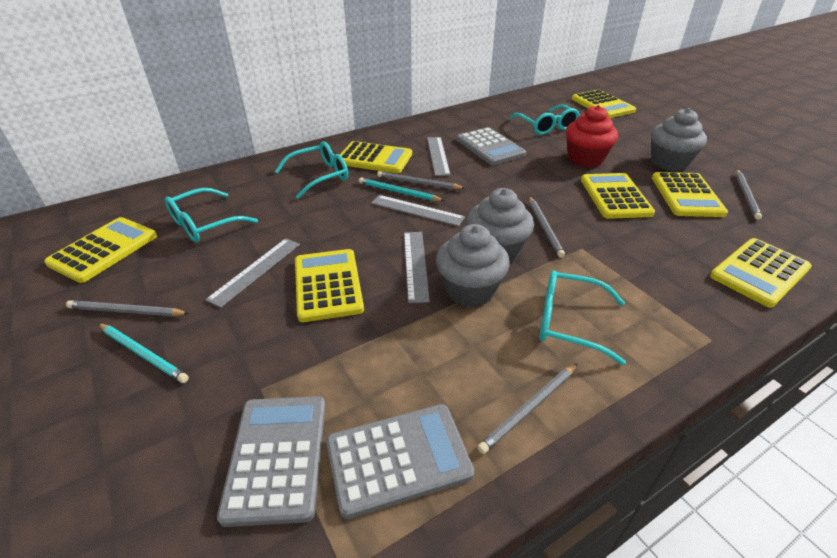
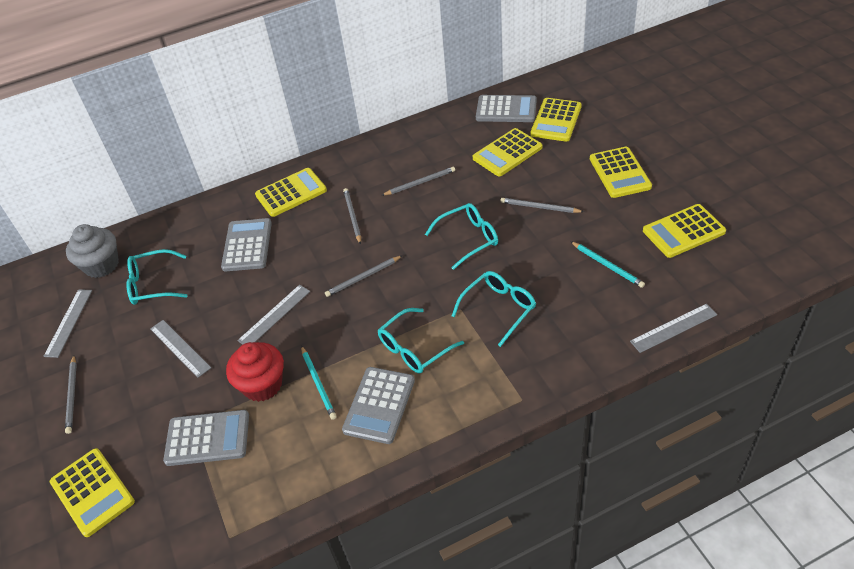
grey calculator: 3 -> 4
grey cupcake: 3 -> 1
yellow calculator: 7 -> 6

